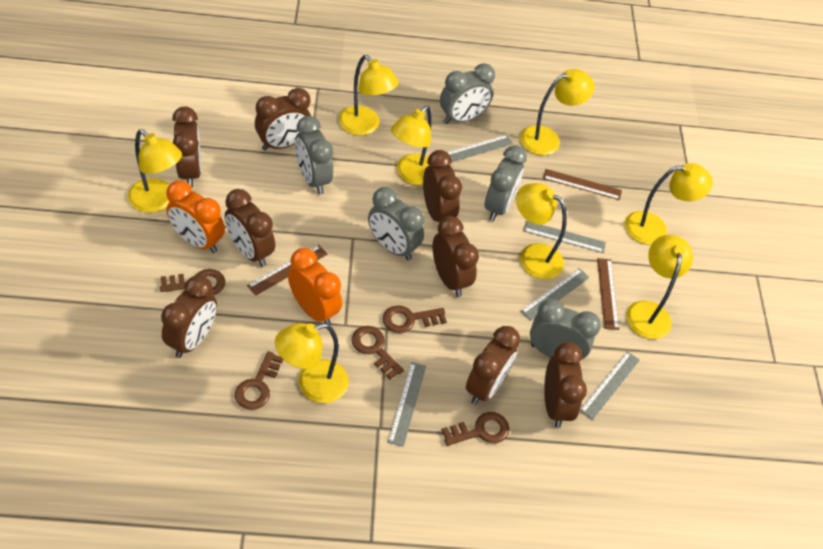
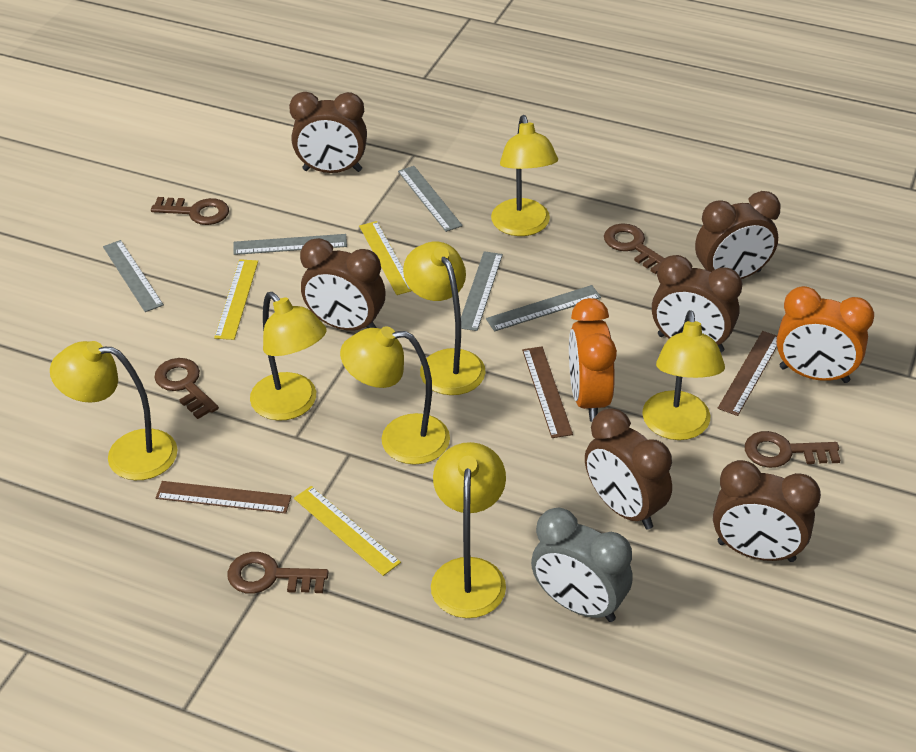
brown clock: 8 -> 6
grey clock: 5 -> 1
yellow lamp: 8 -> 7
yellow ruler: 0 -> 3

